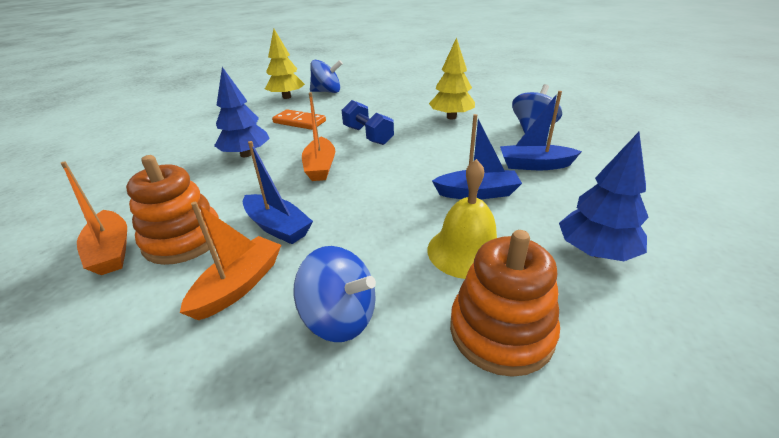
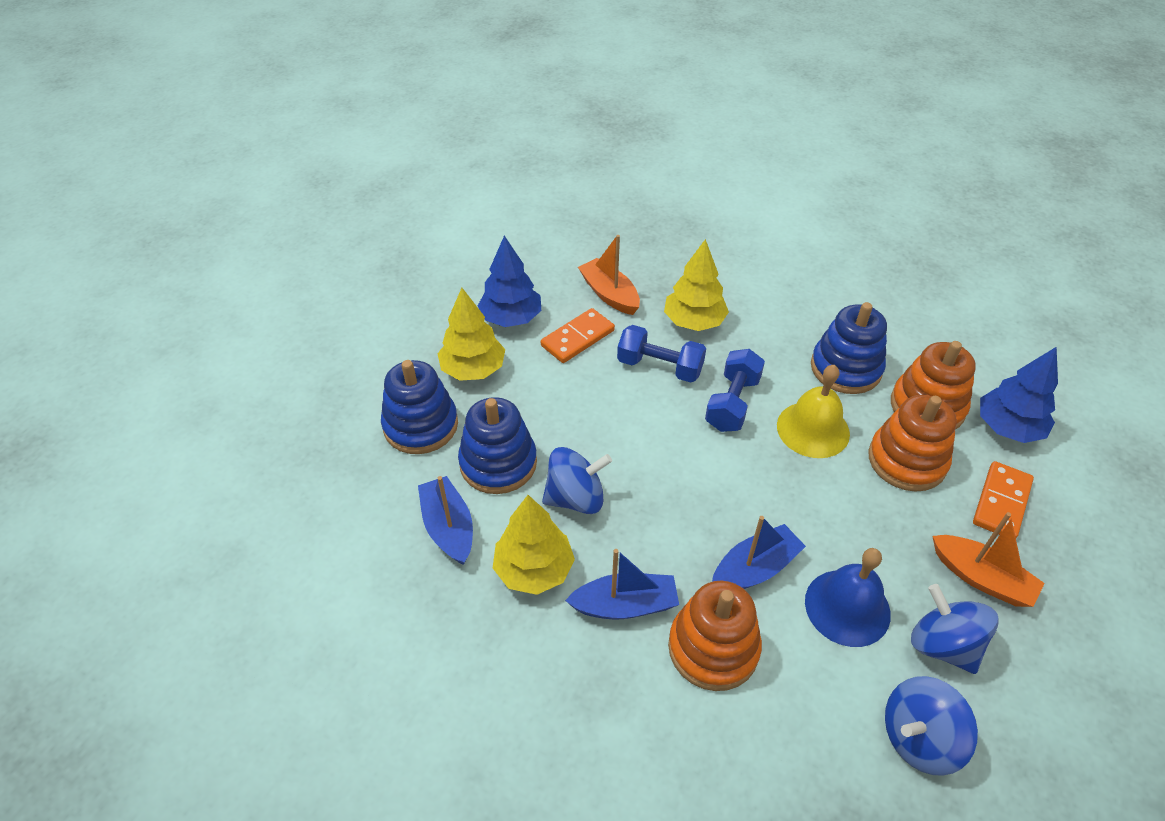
blue bell: 0 -> 1
blue dumbbell: 1 -> 2
blue stacking toy: 0 -> 3
orange boat: 3 -> 2
orange domino: 1 -> 2
orange stacking toy: 2 -> 3
yellow tree: 2 -> 3

